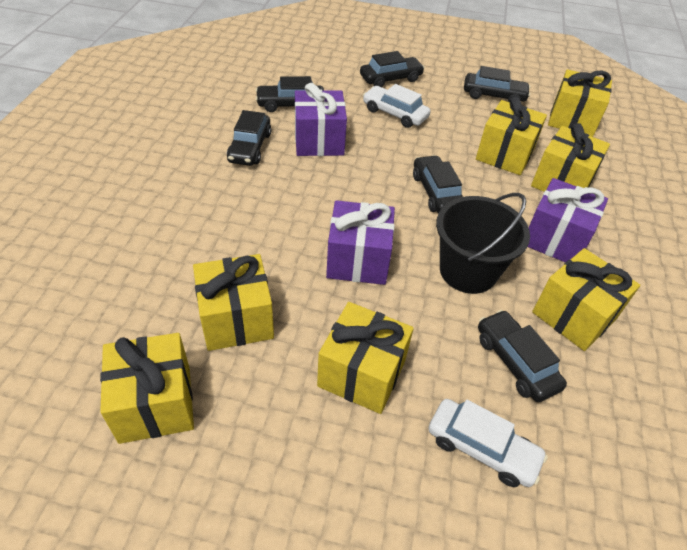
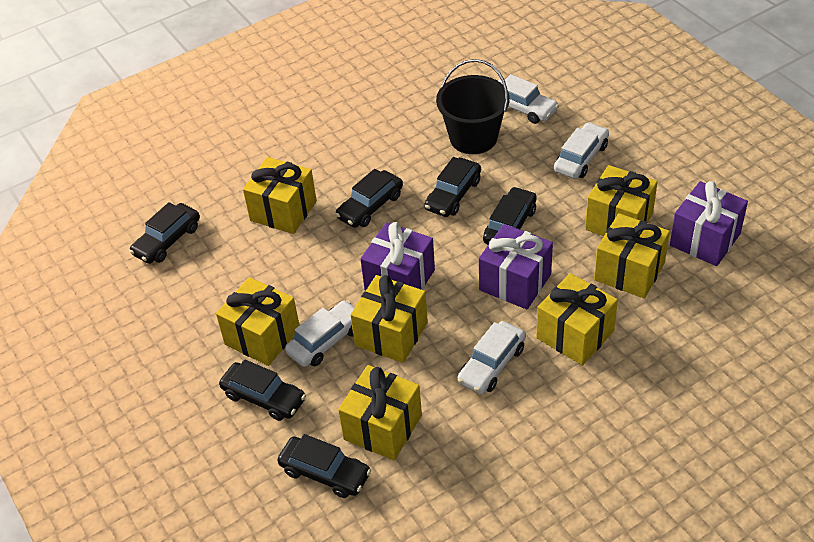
white car: 2 -> 4

